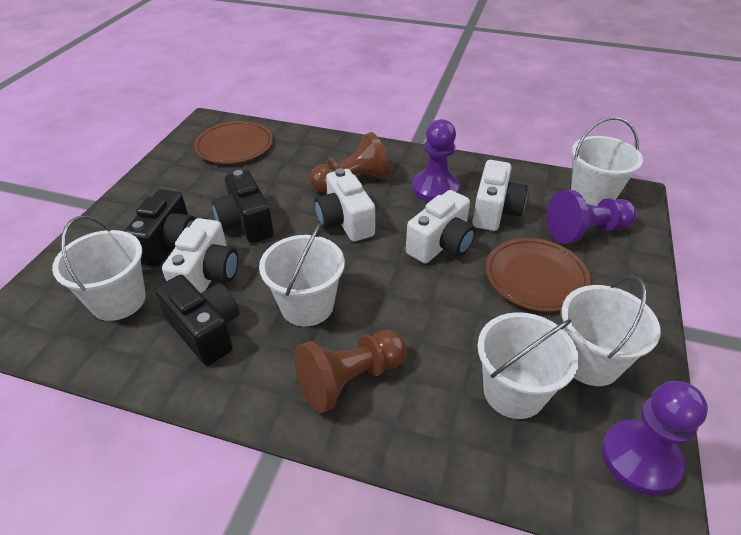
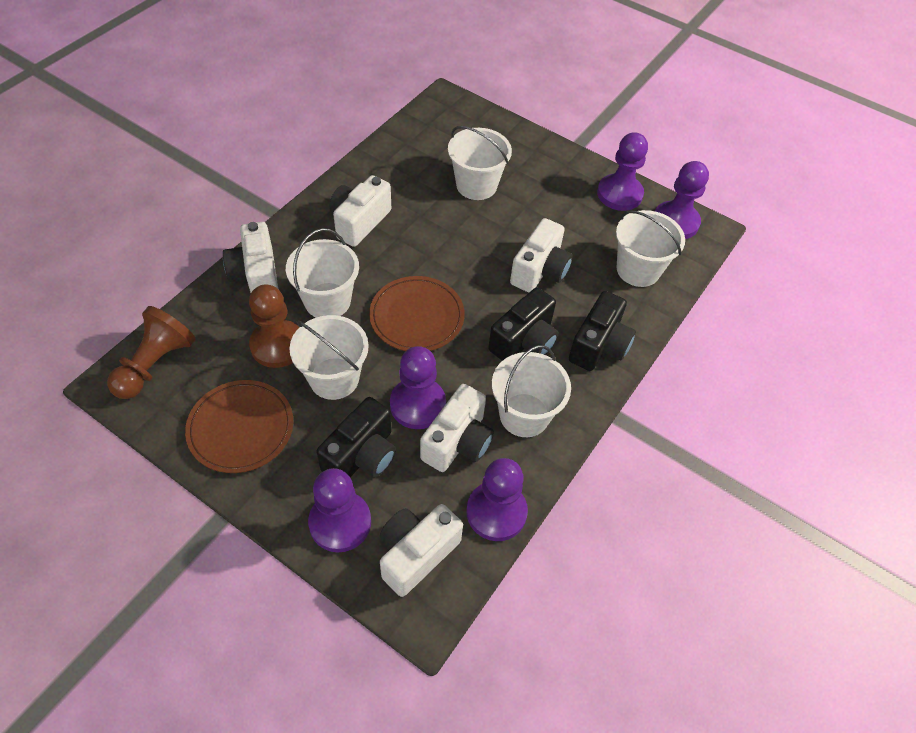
purple pawn: 3 -> 5
white camera: 4 -> 5

